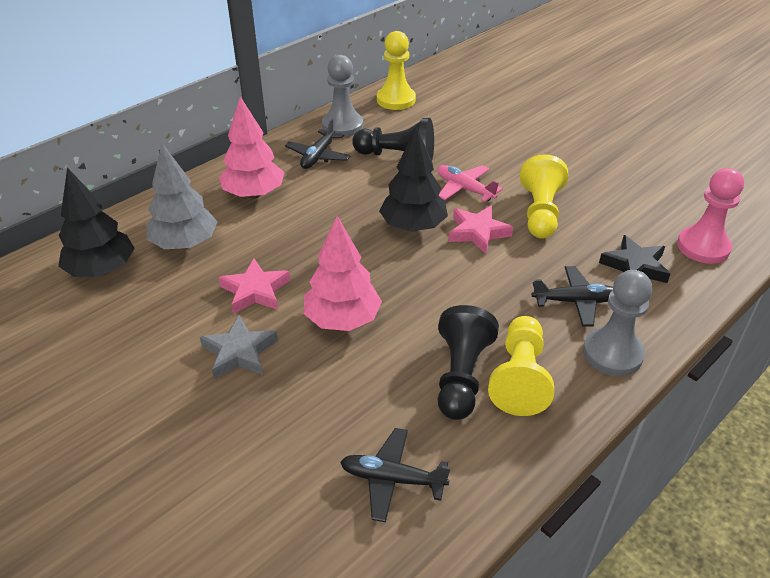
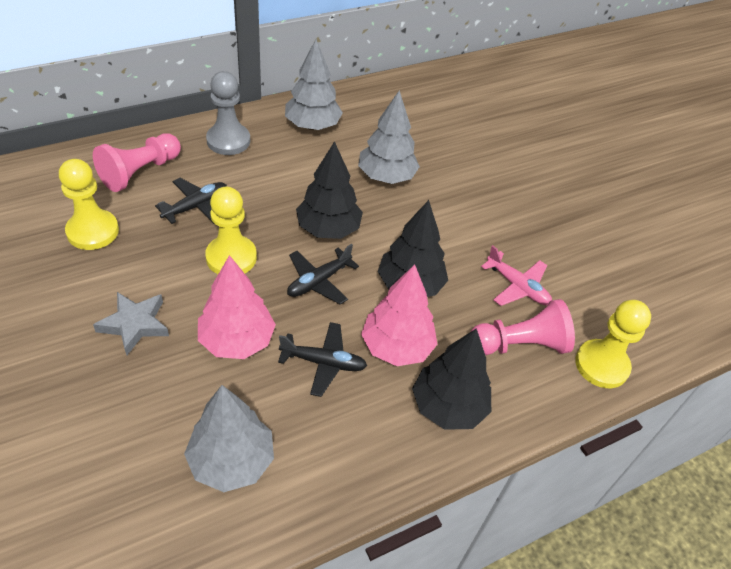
black pawn: 2 -> 0
black star: 1 -> 0
black tree: 2 -> 3
grey pawn: 2 -> 1
grey tree: 1 -> 3
pink pawn: 1 -> 2
pink star: 2 -> 0

